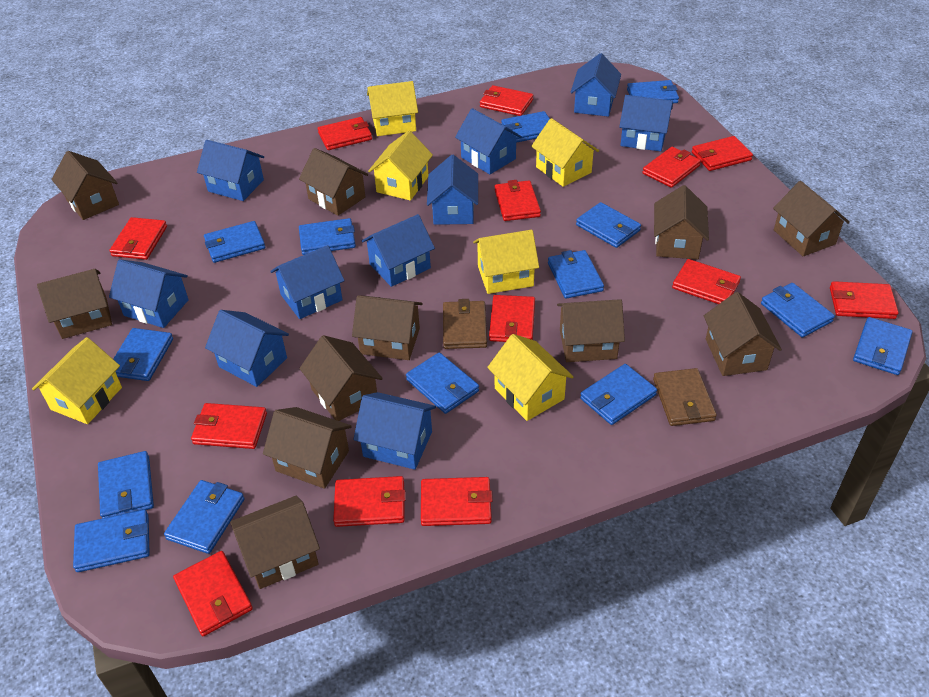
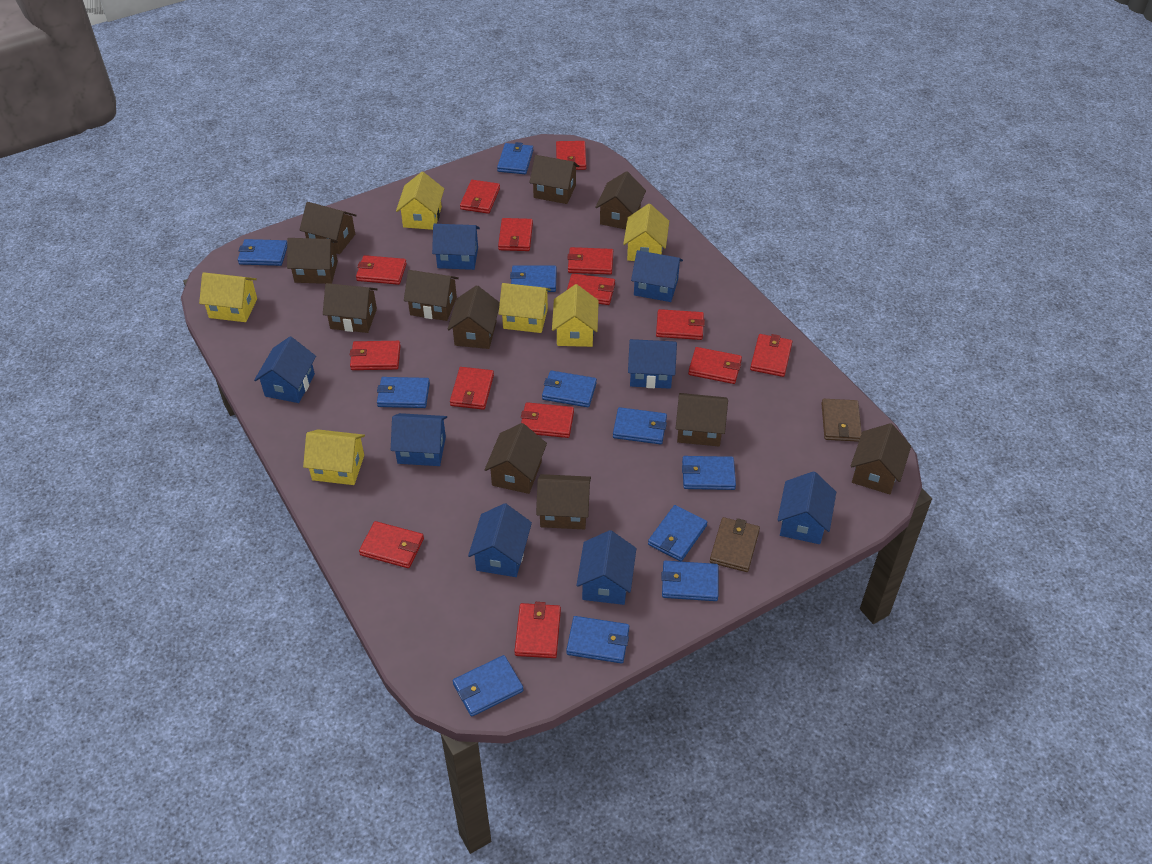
blue house: 10 -> 8
blue wallet: 14 -> 11
red wallet: 13 -> 14

